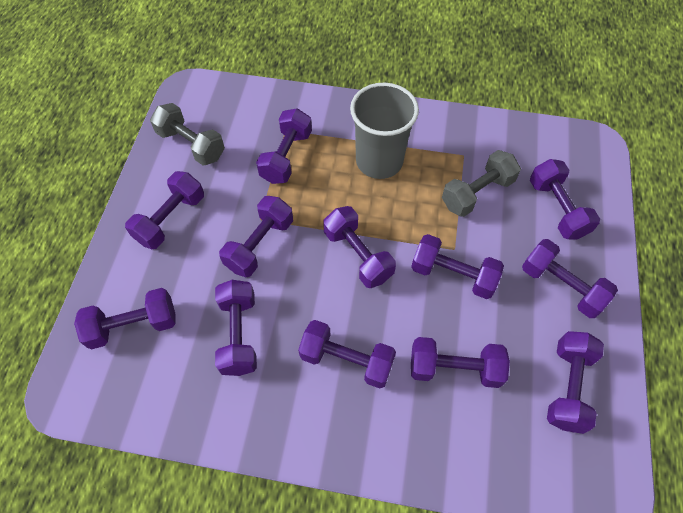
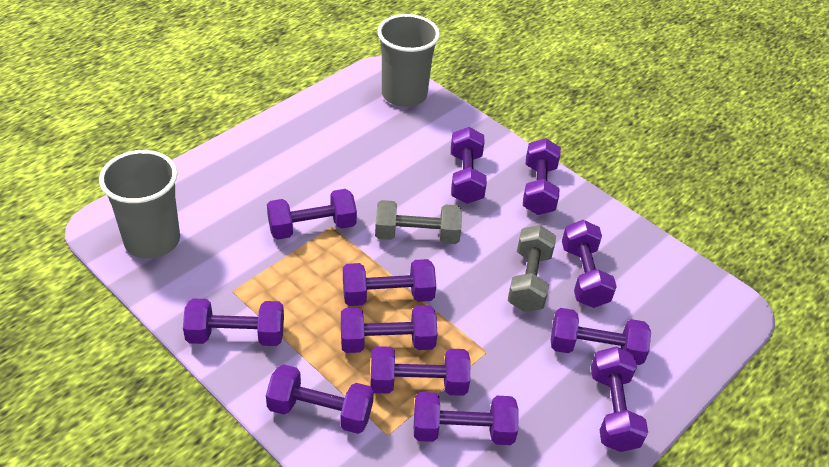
grey cup: 1 -> 2

